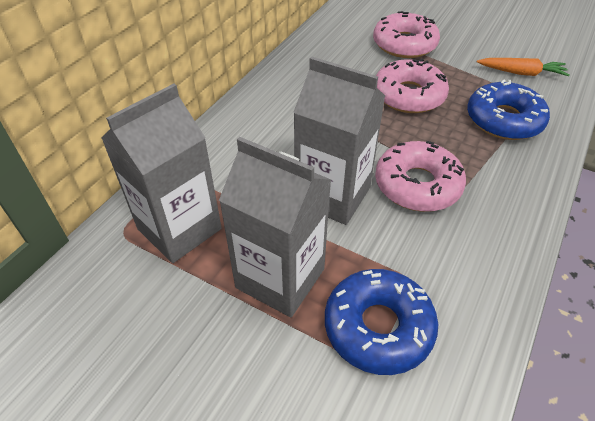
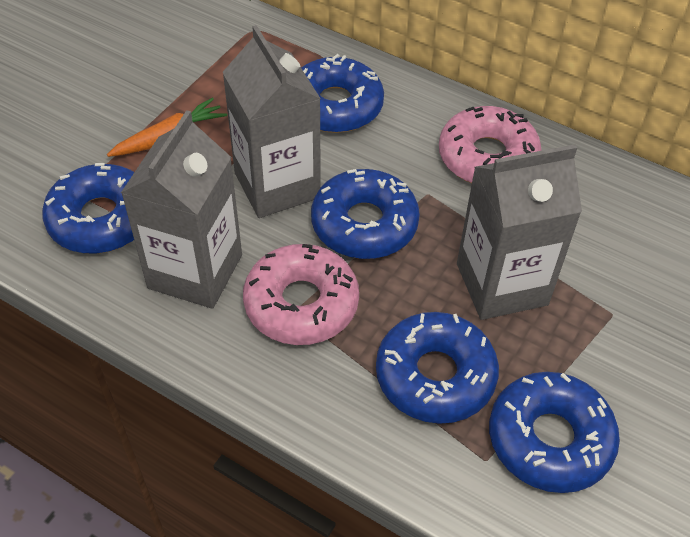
blue donut: 2 -> 5
pink donut: 3 -> 2

